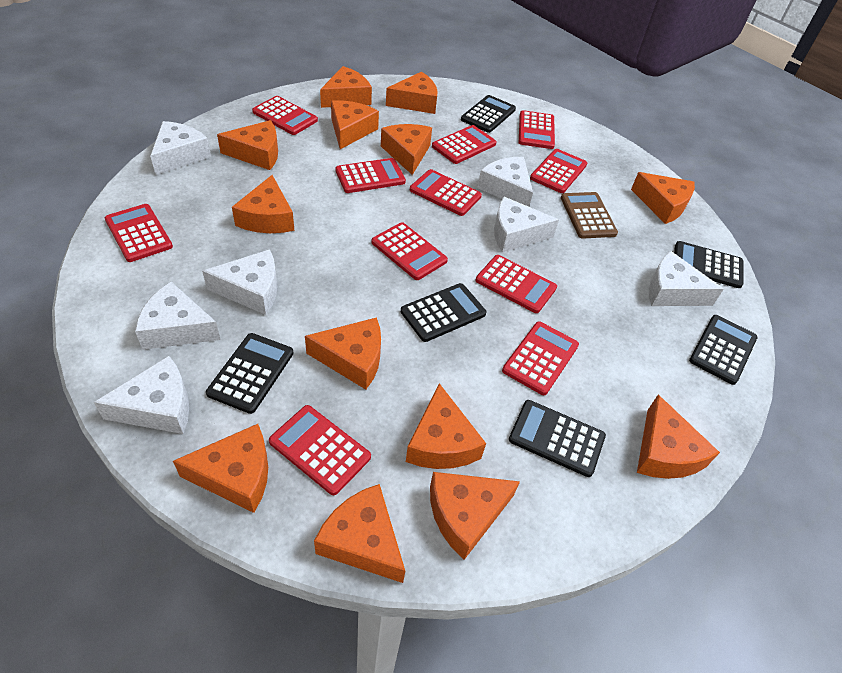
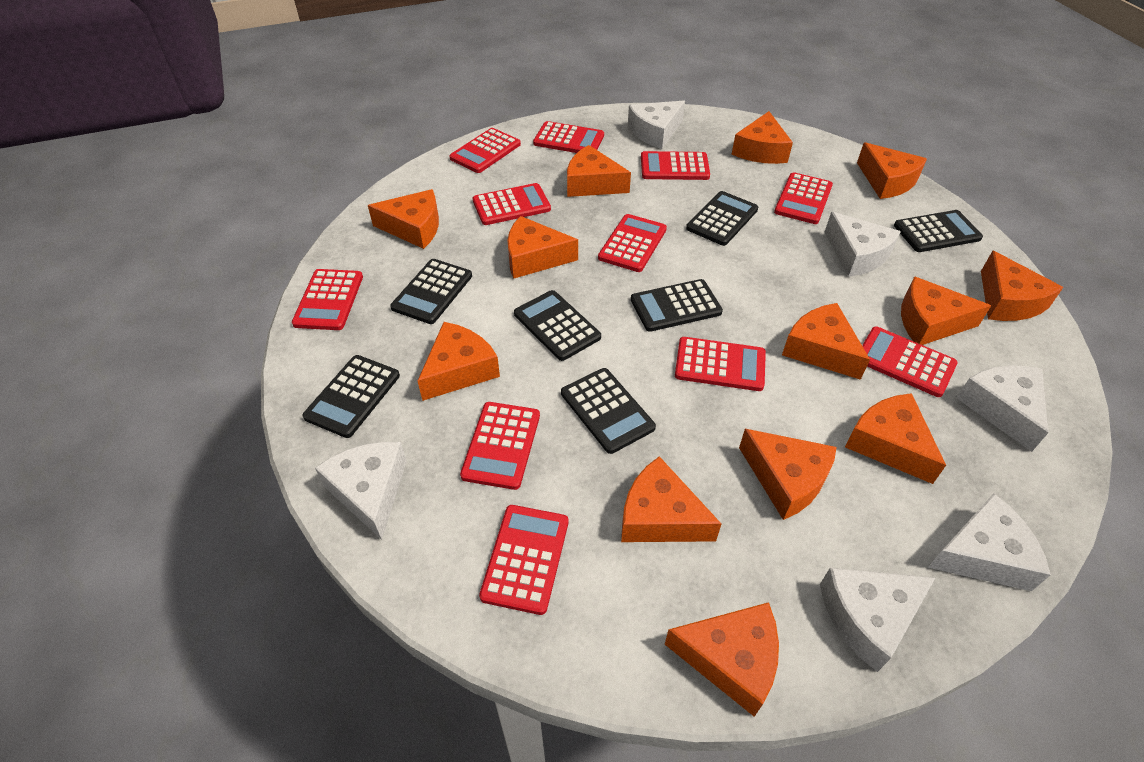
black calculator: 6 -> 7
brown calculator: 1 -> 0
white cheese: 7 -> 6

